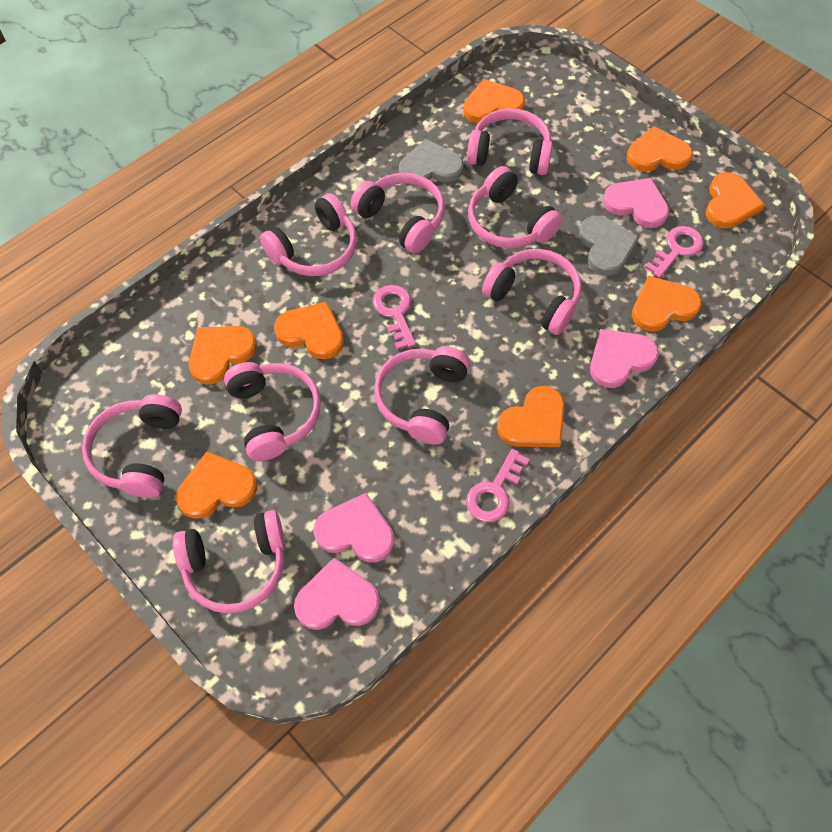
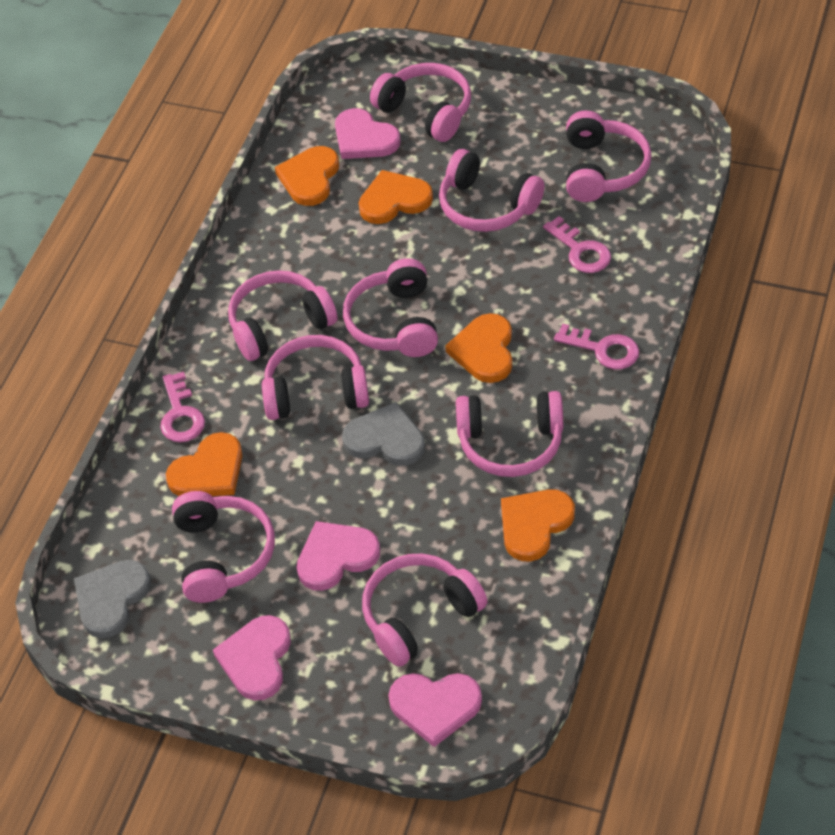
orange heart: 8 -> 5

